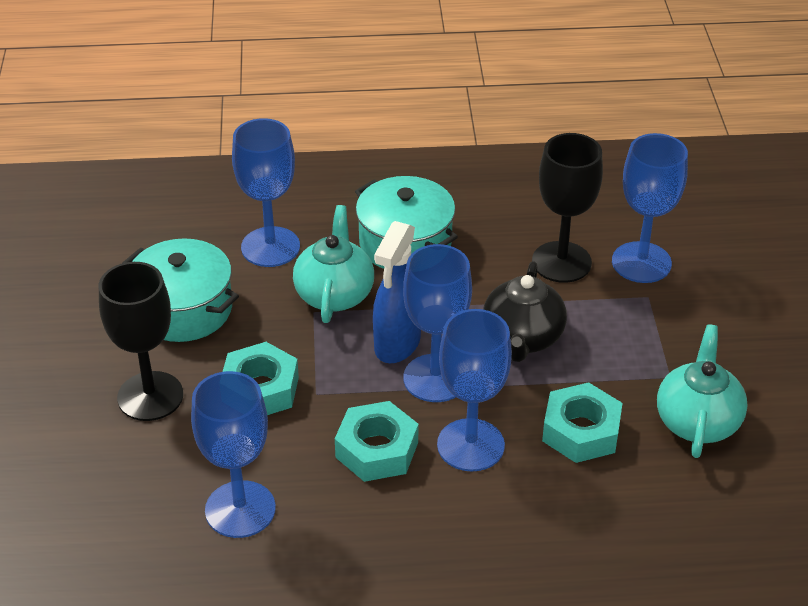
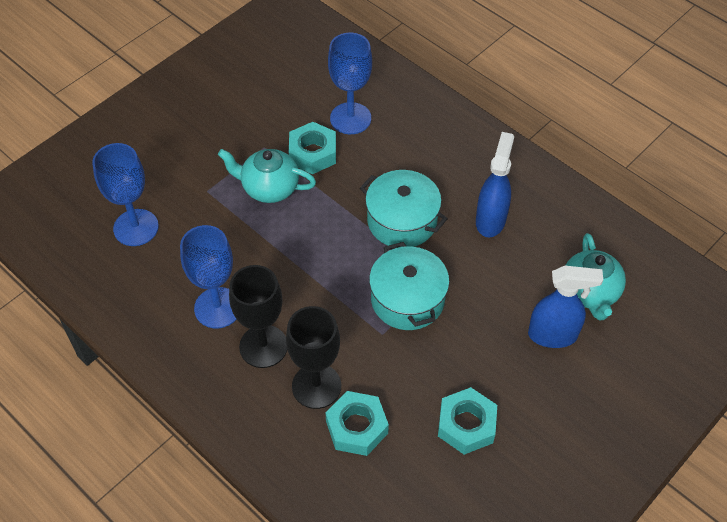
black teapot: 1 -> 0
blue goblet: 5 -> 3
blue spray bottle: 1 -> 2

